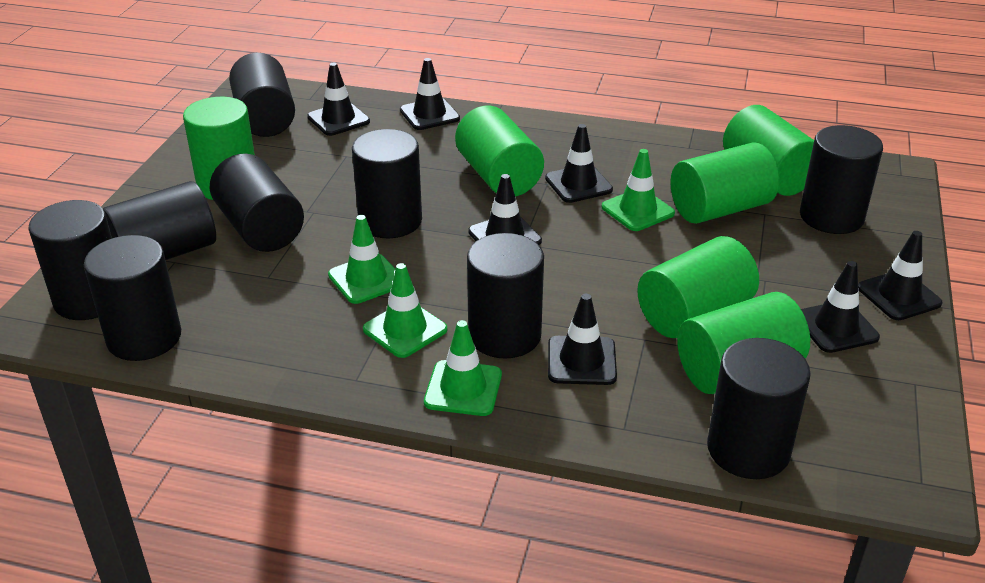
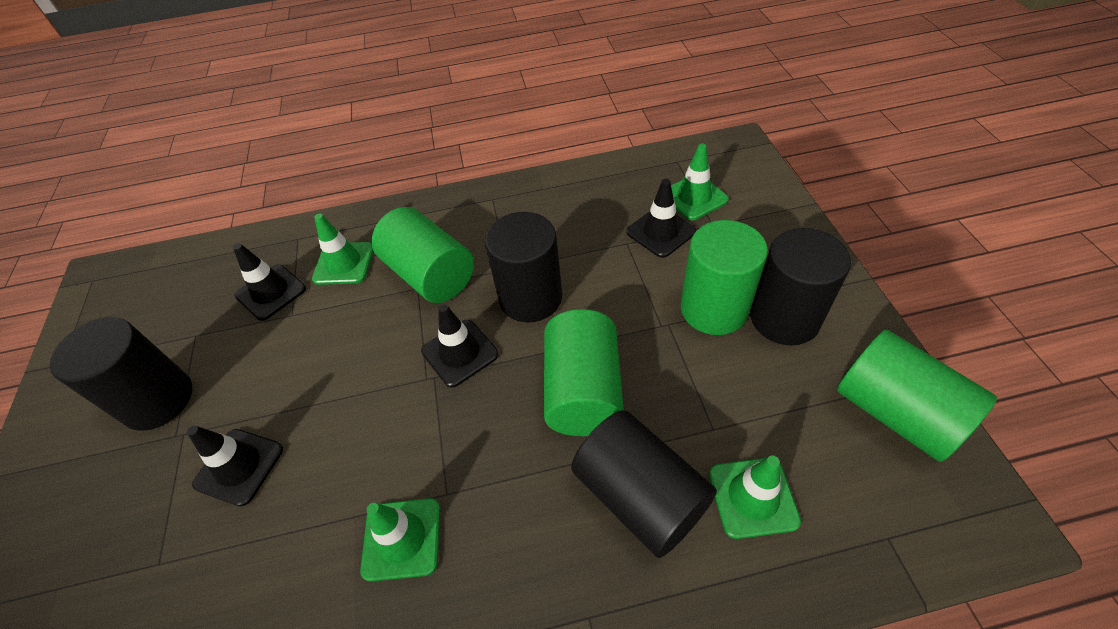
black cylinder: 9 -> 4
black traffic cone: 7 -> 4
green cylinder: 6 -> 4

